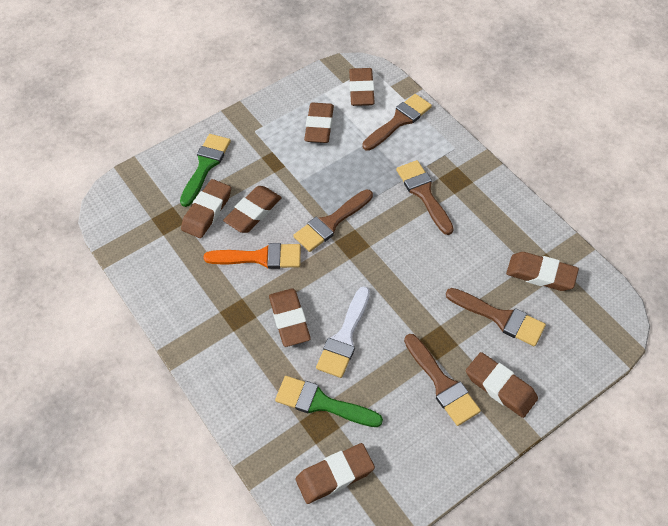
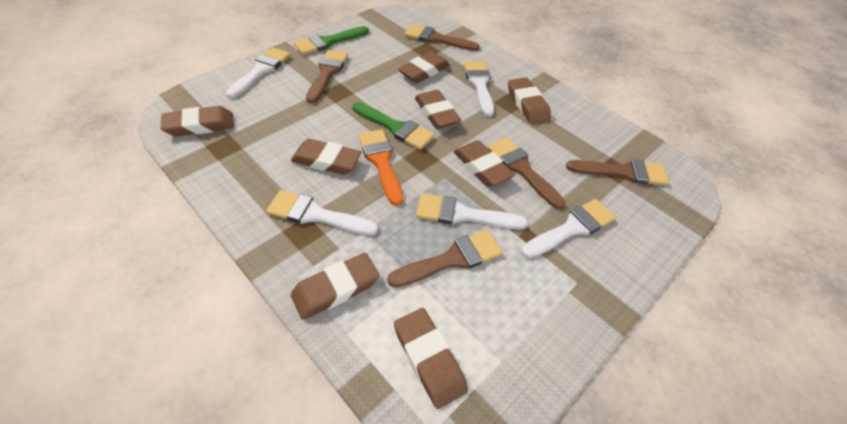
white brush: 1 -> 5

